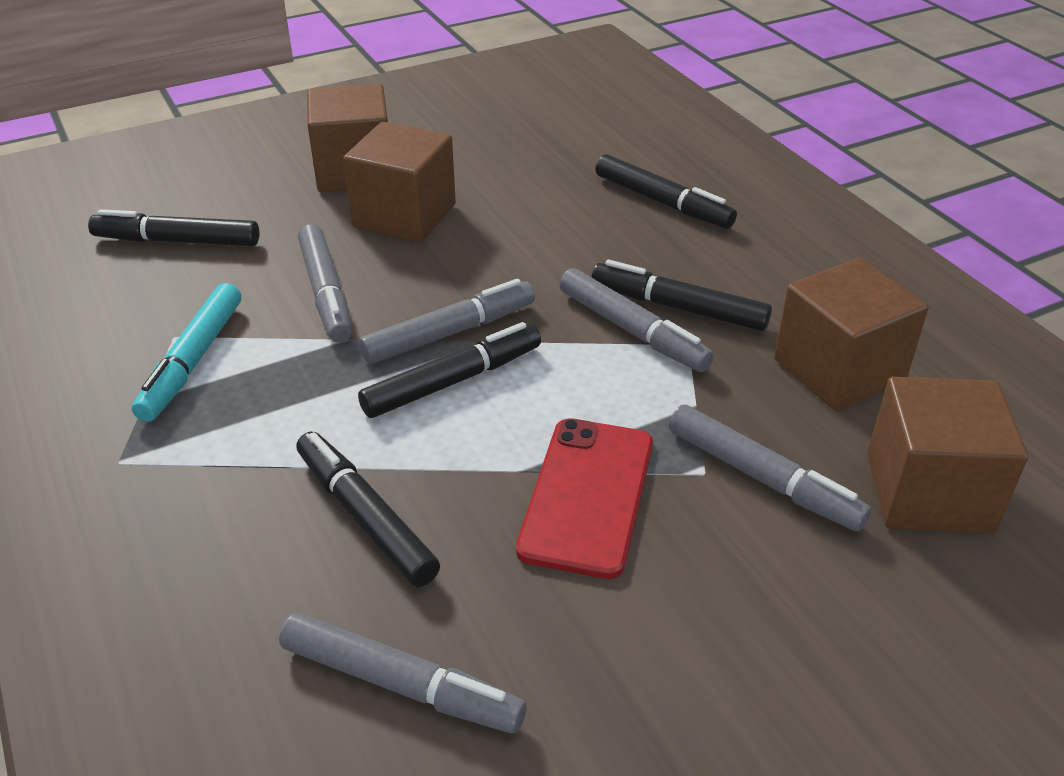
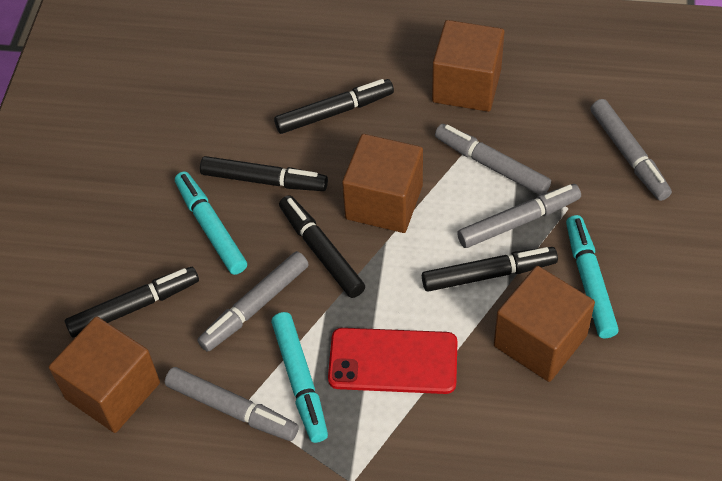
turquoise marker: 1 -> 3

